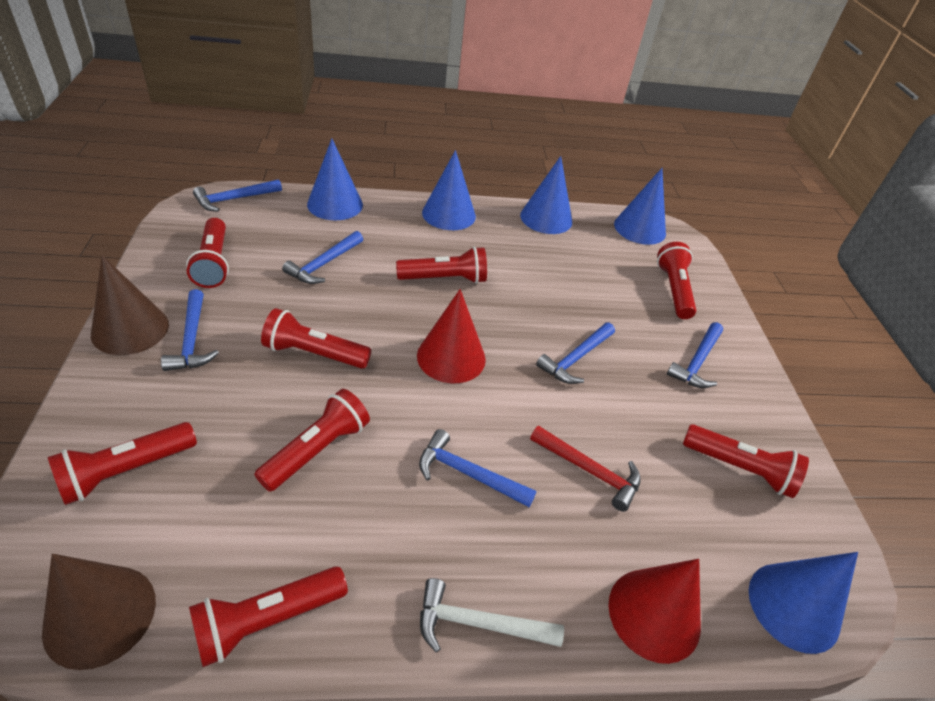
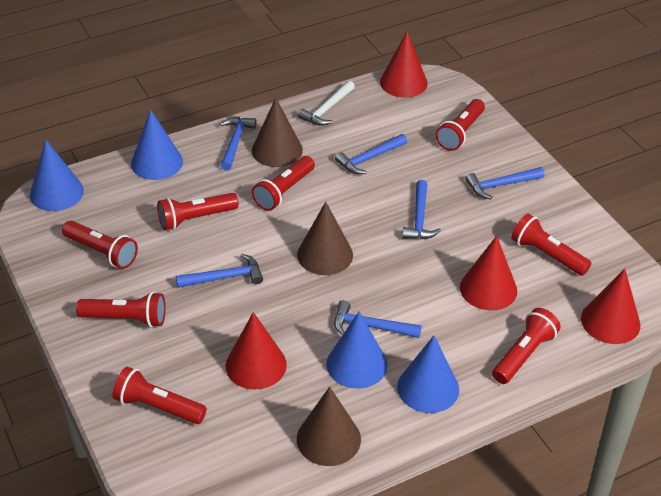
blue cone: 5 -> 4
brown cone: 2 -> 3
red cone: 2 -> 4
red hammer: 1 -> 0

